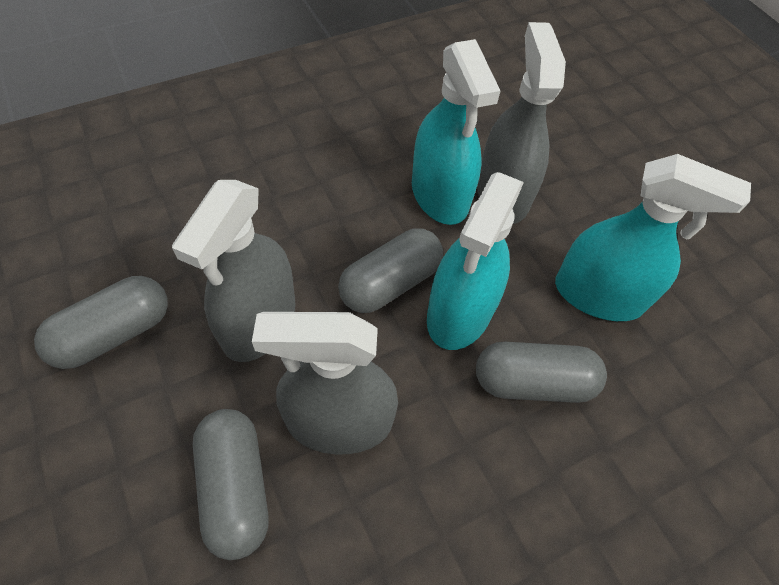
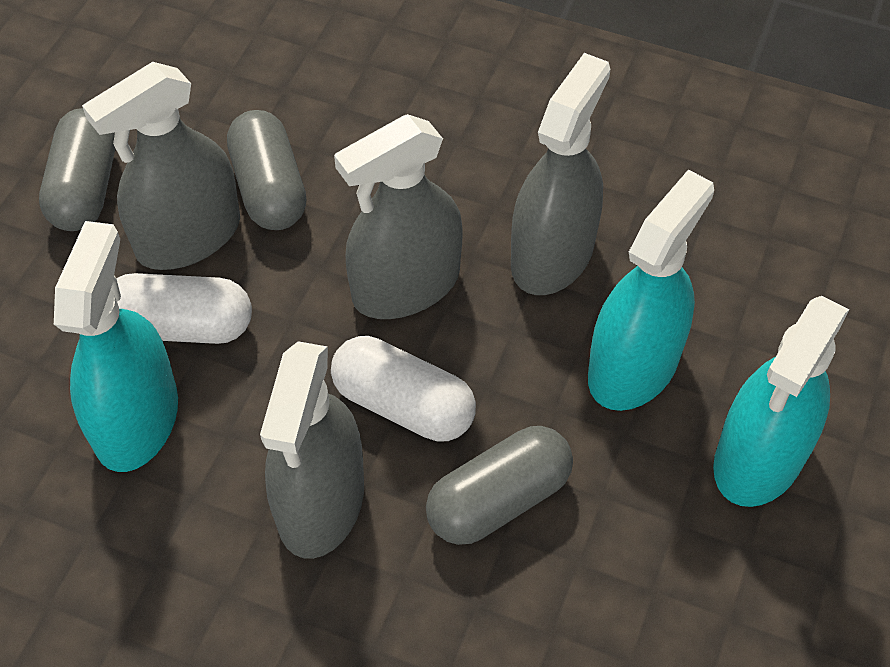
grey capsule: 4 -> 3
grey spray bottle: 3 -> 4
white capsule: 0 -> 2

